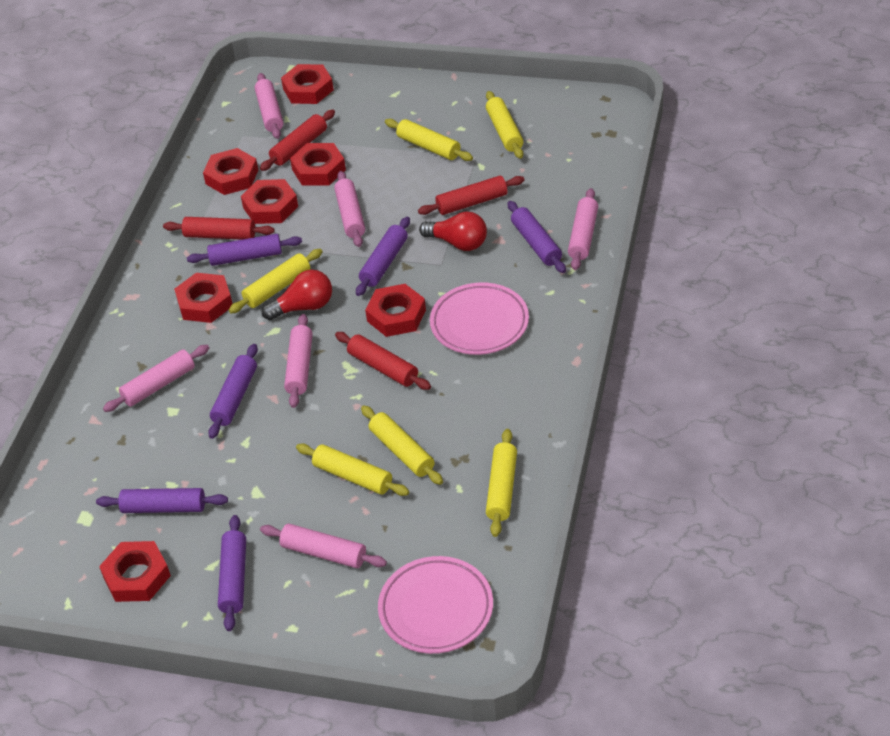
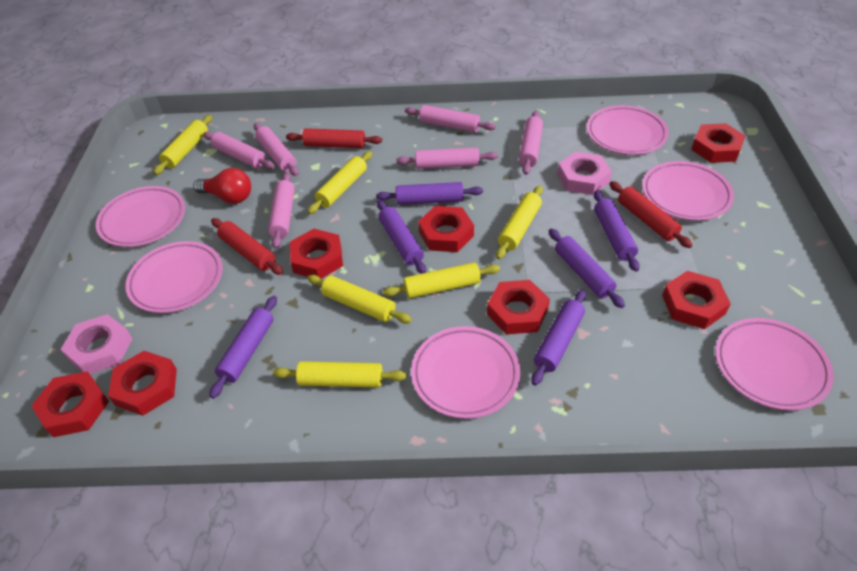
pink nut: 0 -> 2
pink plate: 2 -> 6
red light bulb: 2 -> 1
red rolling pin: 4 -> 3

